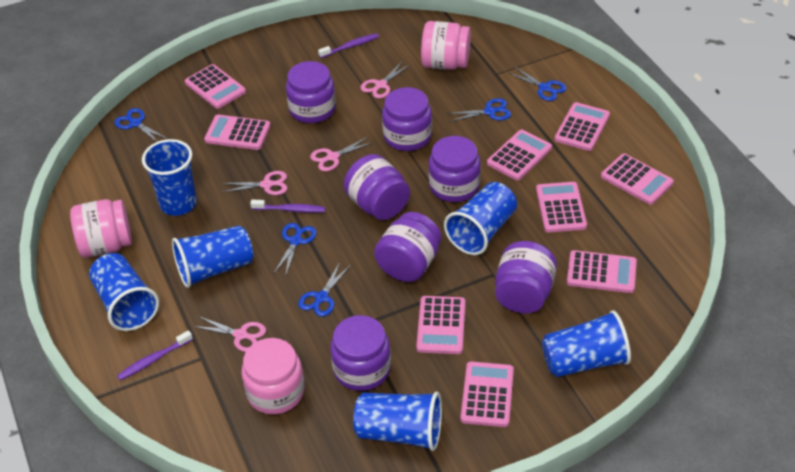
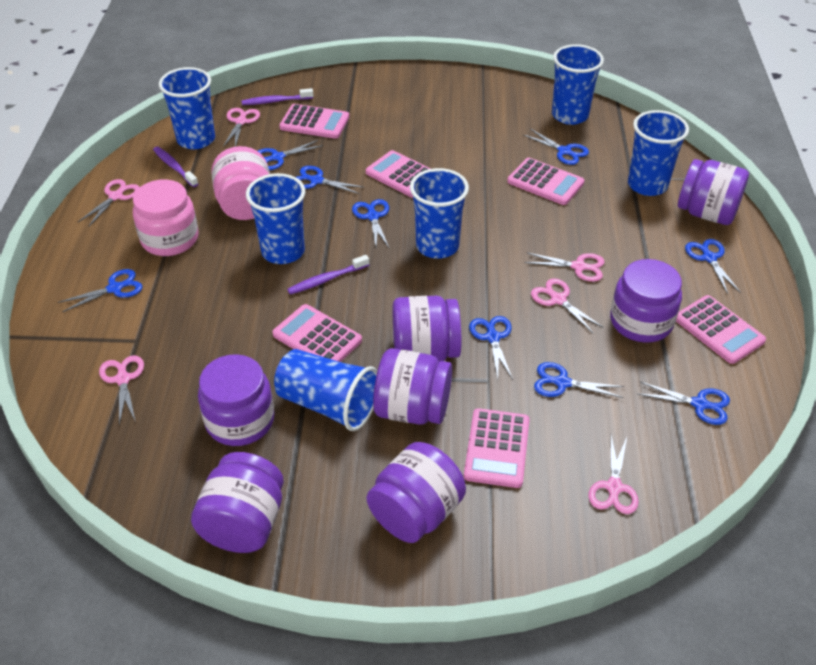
blue scissors: 5 -> 9
pink calculator: 9 -> 6
pink jar: 3 -> 2
pink scissors: 4 -> 6

